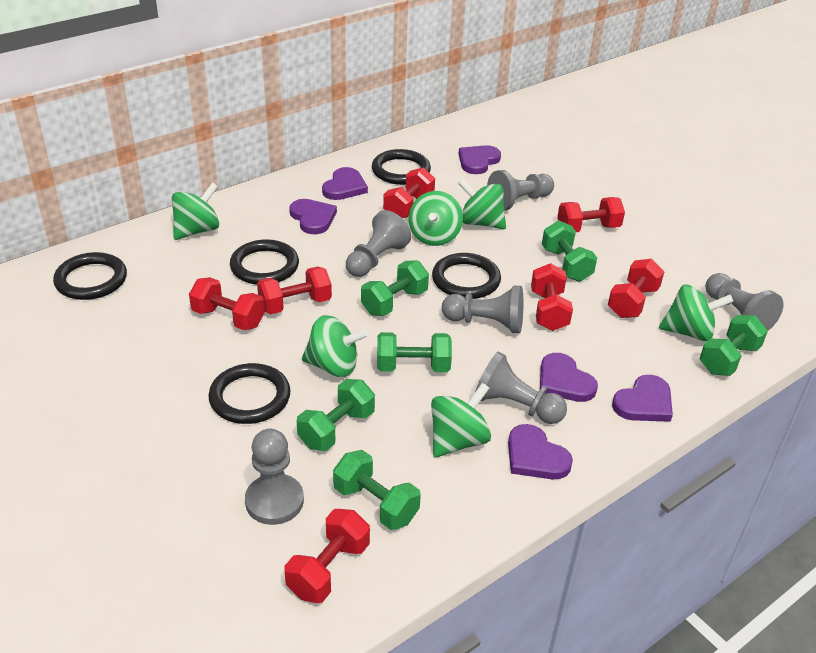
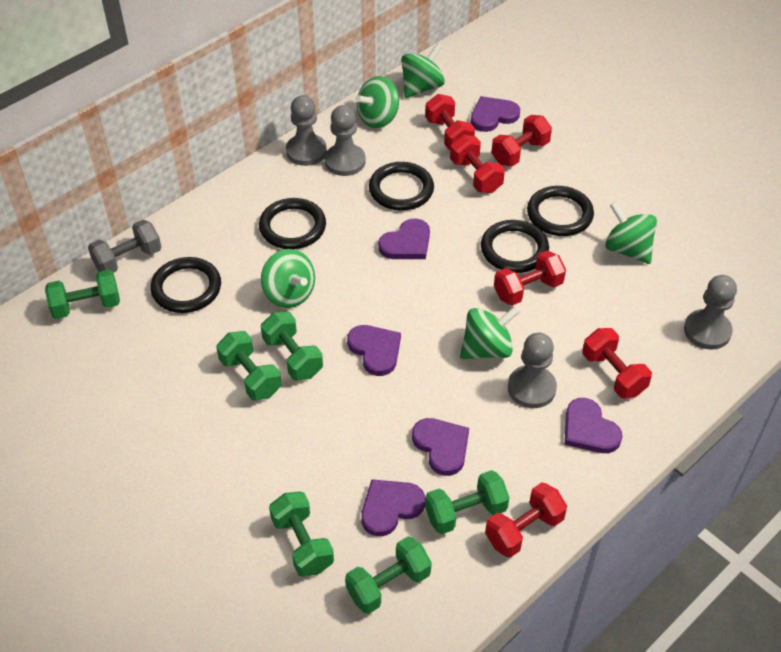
green spinning top: 6 -> 5
grey dumbbell: 0 -> 1
grey pawn: 6 -> 4
red dumbbell: 7 -> 6

